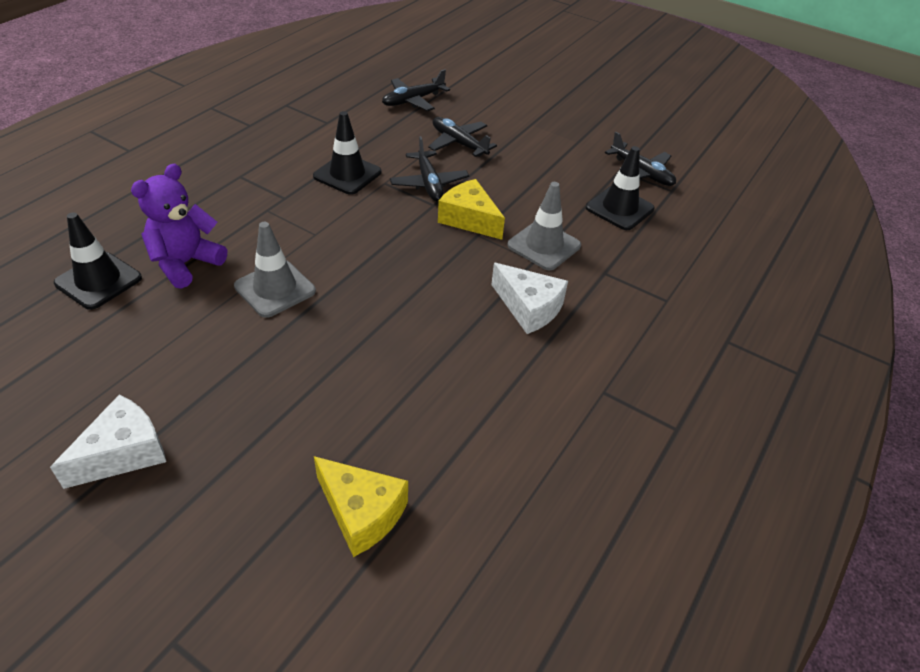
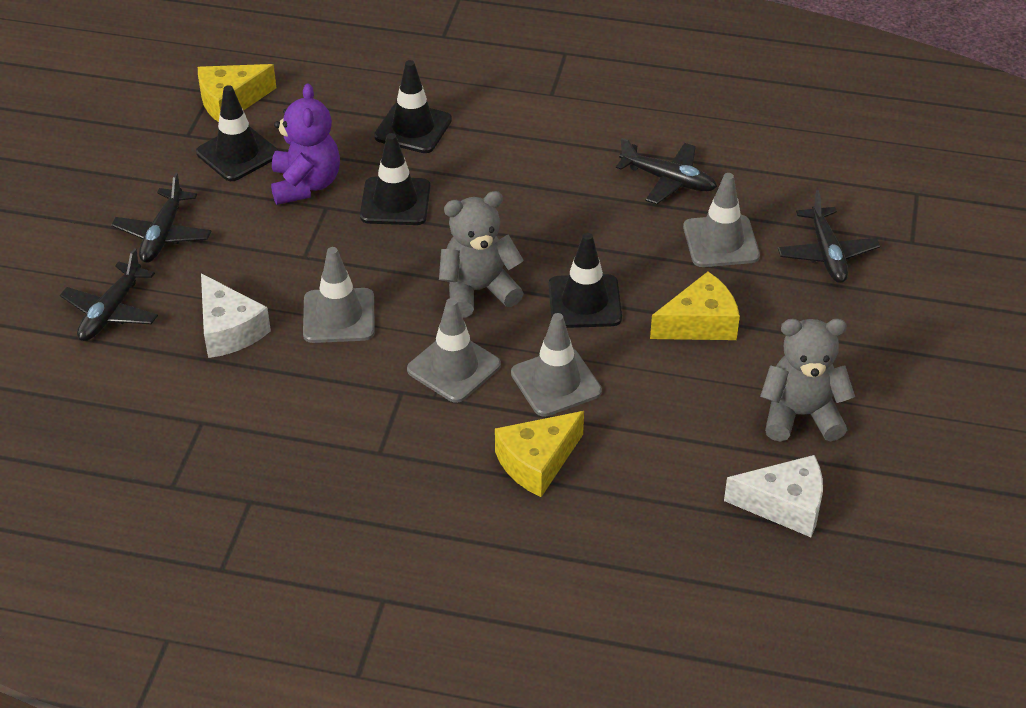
black traffic cone: 3 -> 4
grey teddy bear: 0 -> 2
grey traffic cone: 2 -> 4
yellow cheese: 2 -> 3

